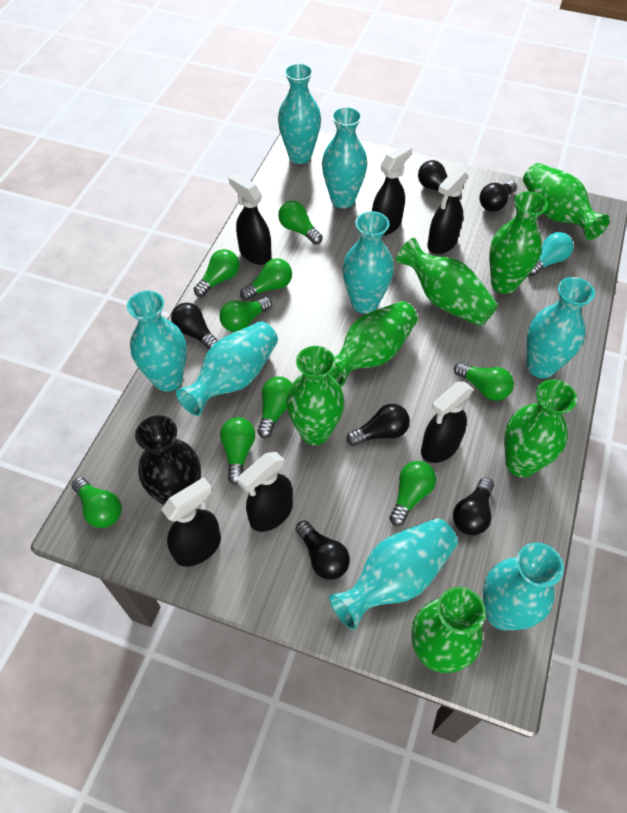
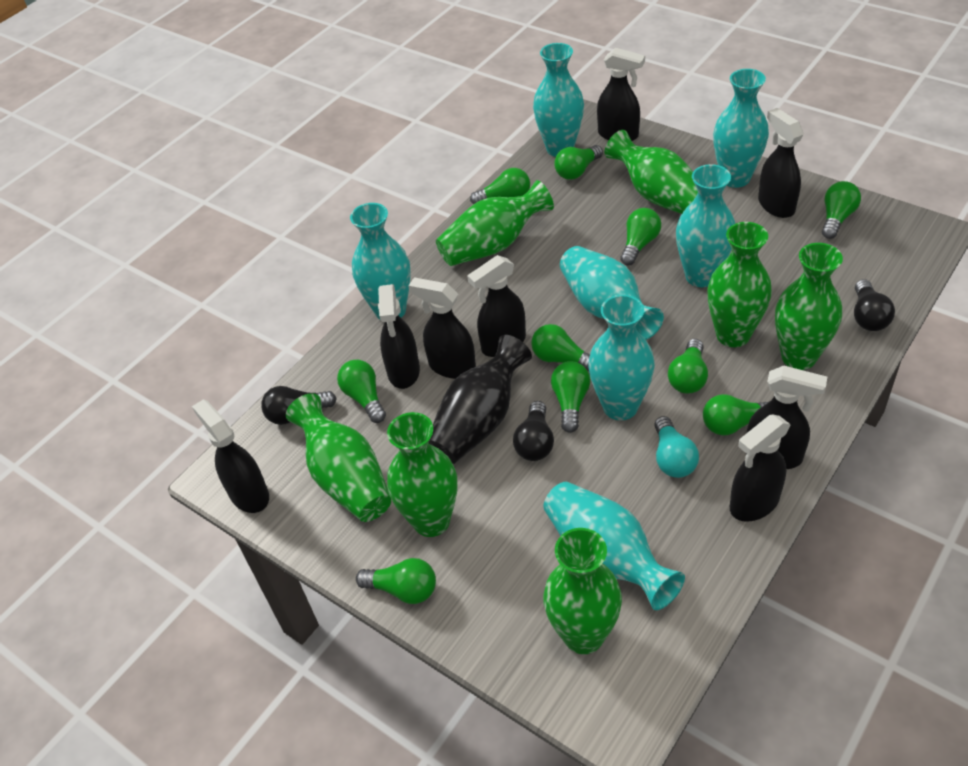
black light bulb: 6 -> 3
black spray bottle: 6 -> 8
green light bulb: 9 -> 10
turquoise vase: 8 -> 7

